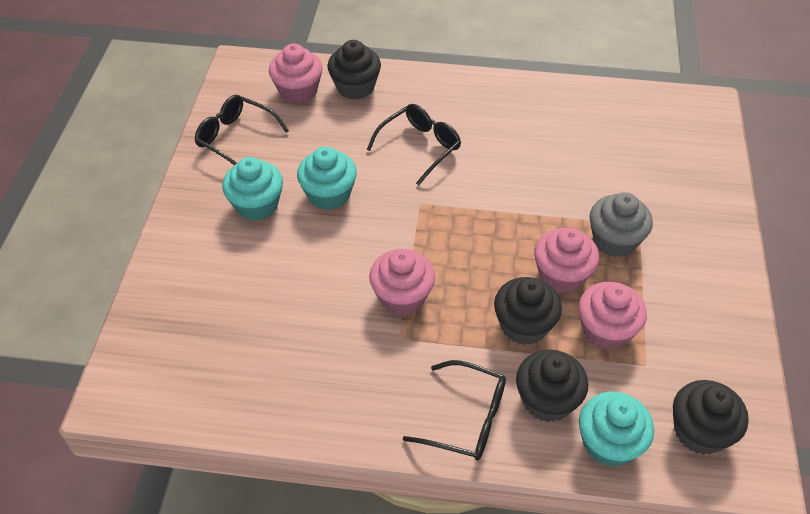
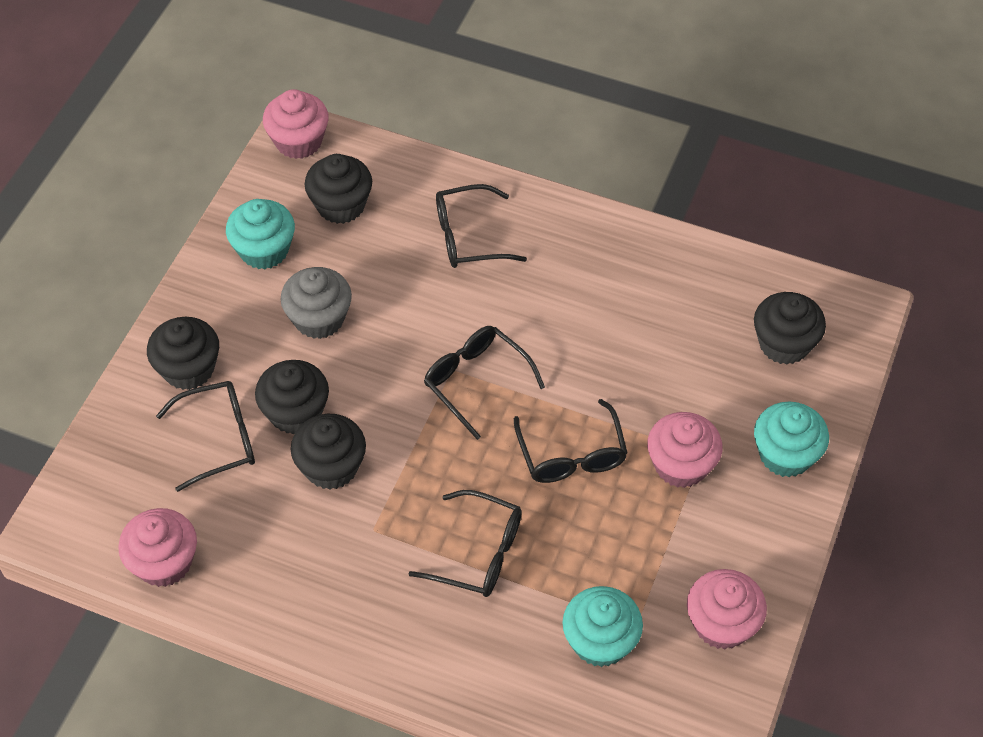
black cupcake: 4 -> 5
black glasses: 3 -> 5

